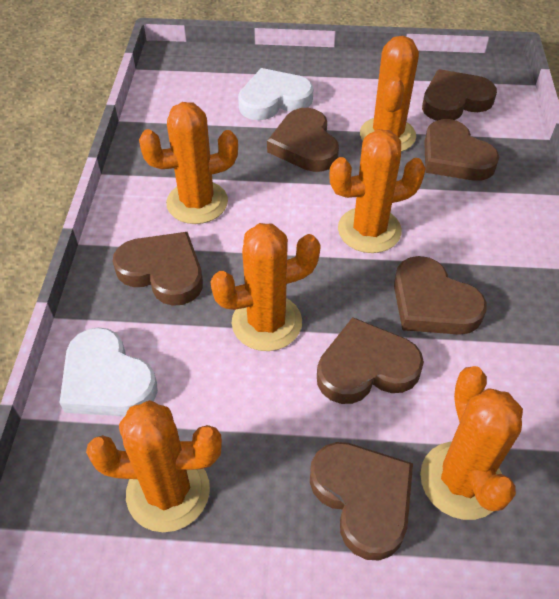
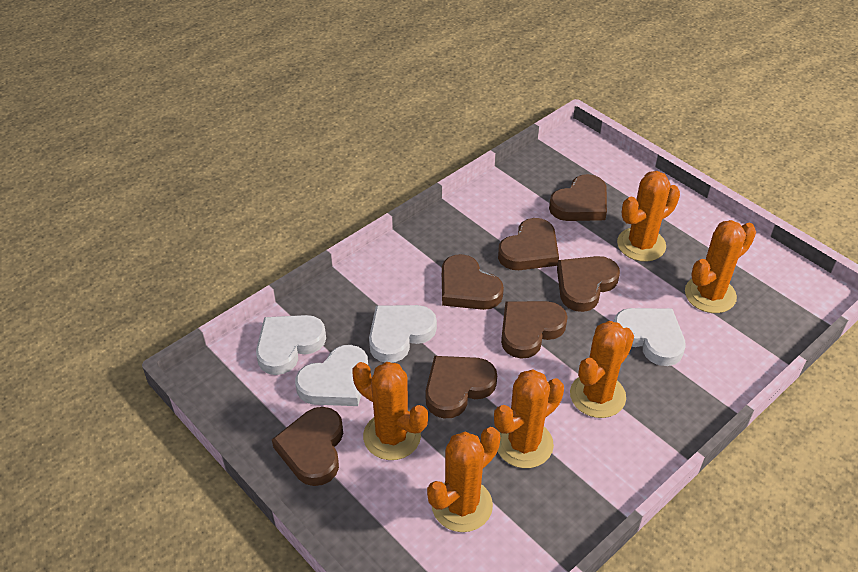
white heart: 2 -> 4

